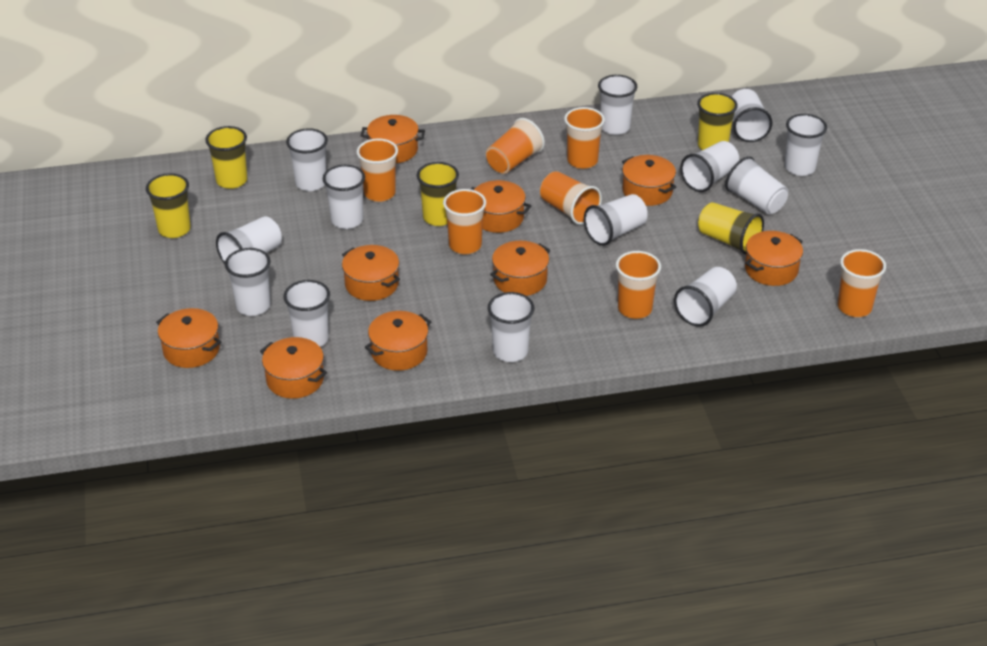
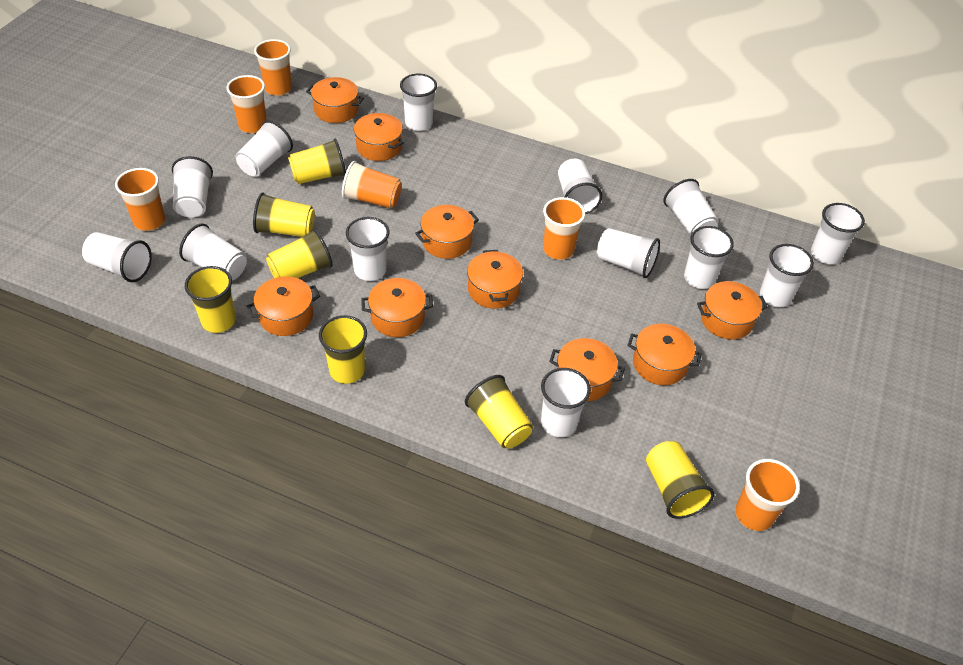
orange cup: 7 -> 6
yellow cup: 5 -> 7

